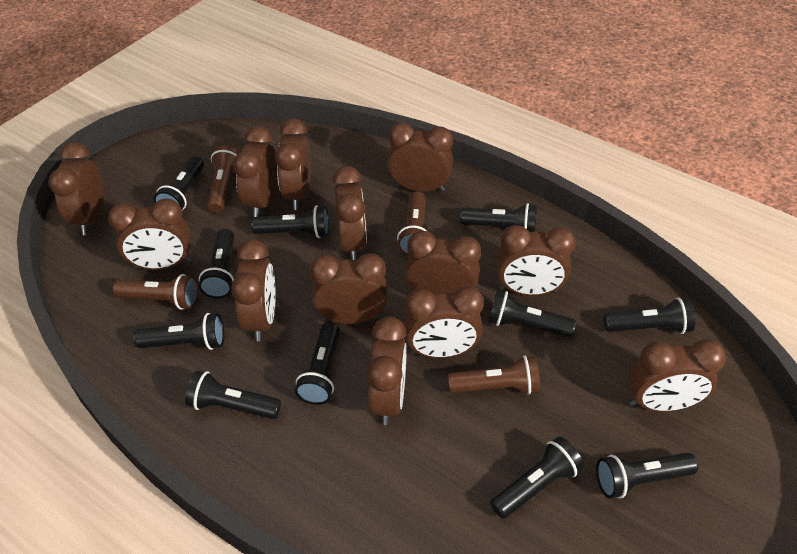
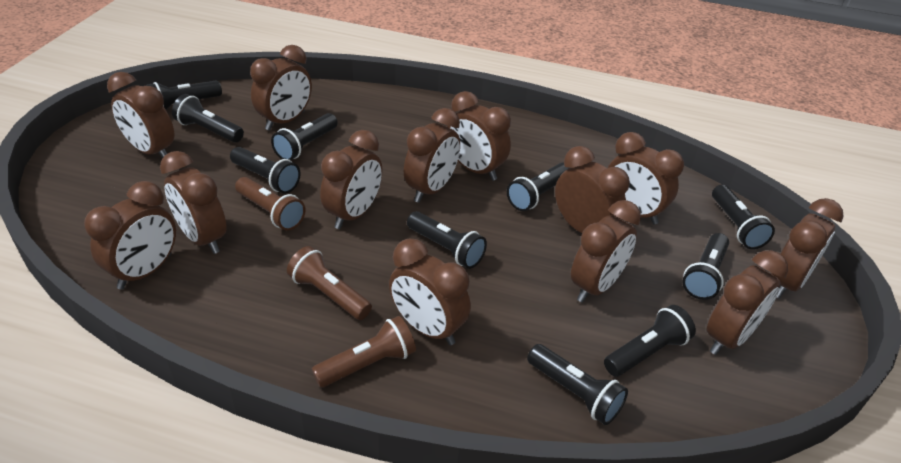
black flashlight: 11 -> 10
brown flashlight: 4 -> 3

